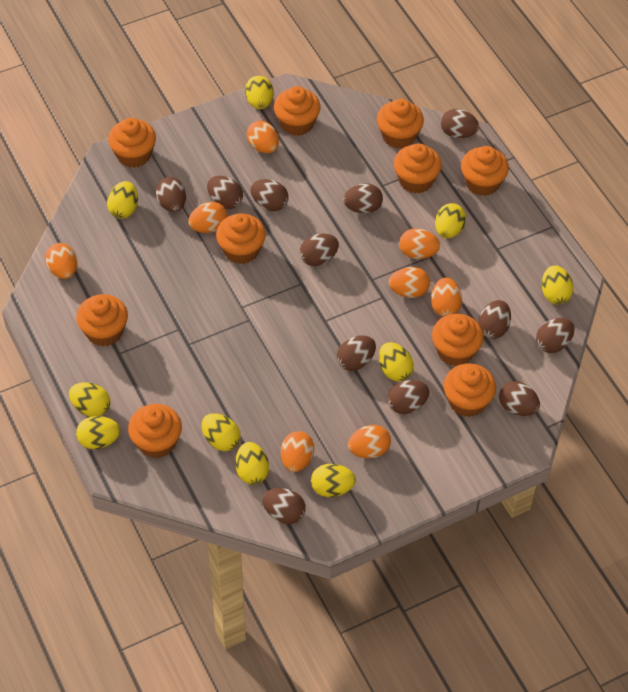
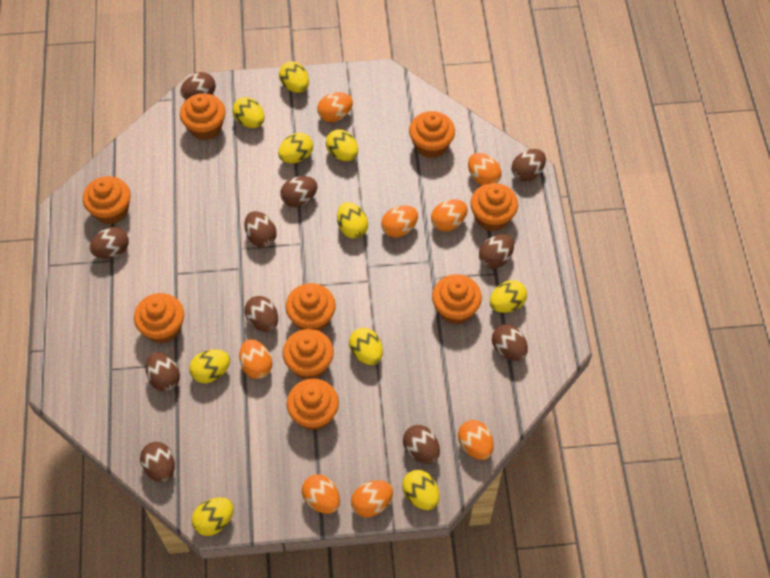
brown egg: 12 -> 11
orange cupcake: 10 -> 9

